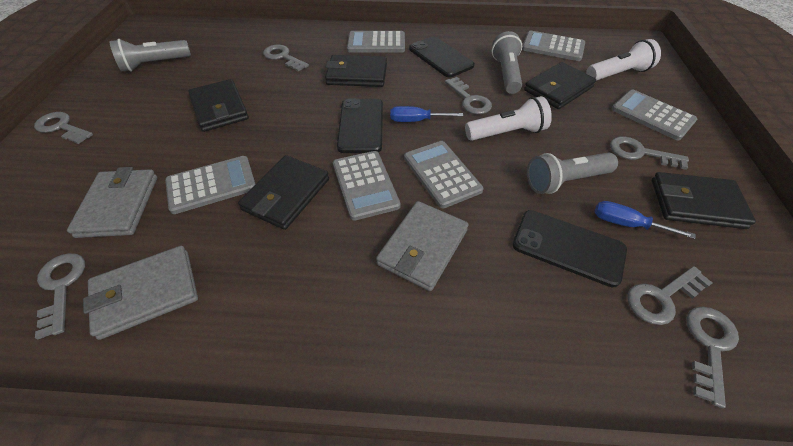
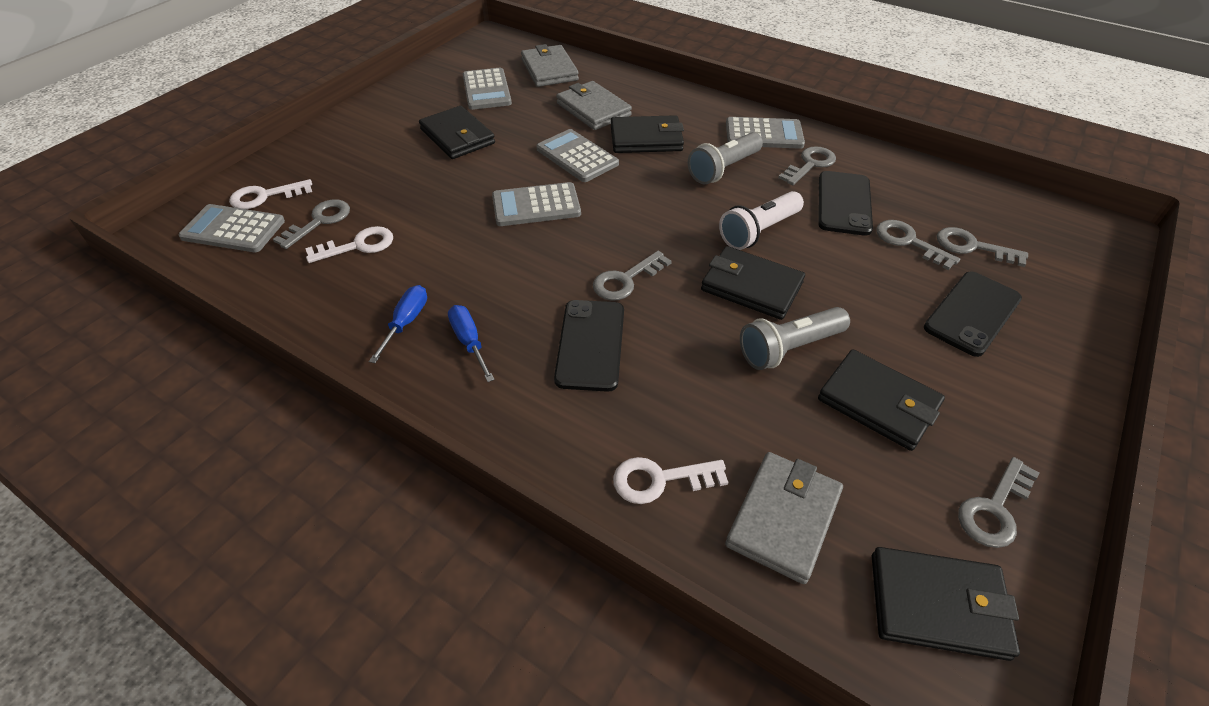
grey calculator: 6 -> 5
grey flashlight: 3 -> 2
grey key: 7 -> 6
white flashlight: 2 -> 1
white key: 0 -> 3

